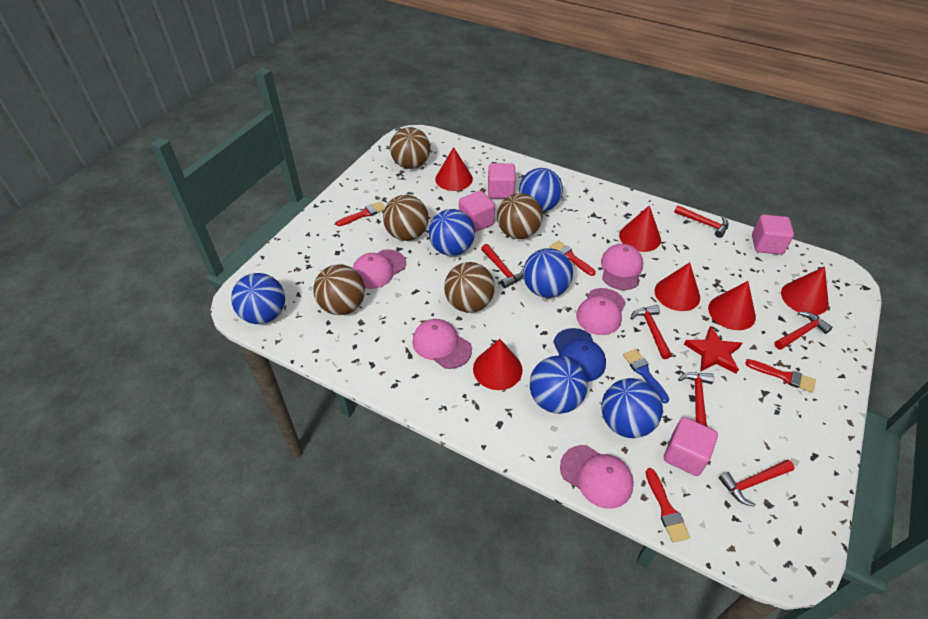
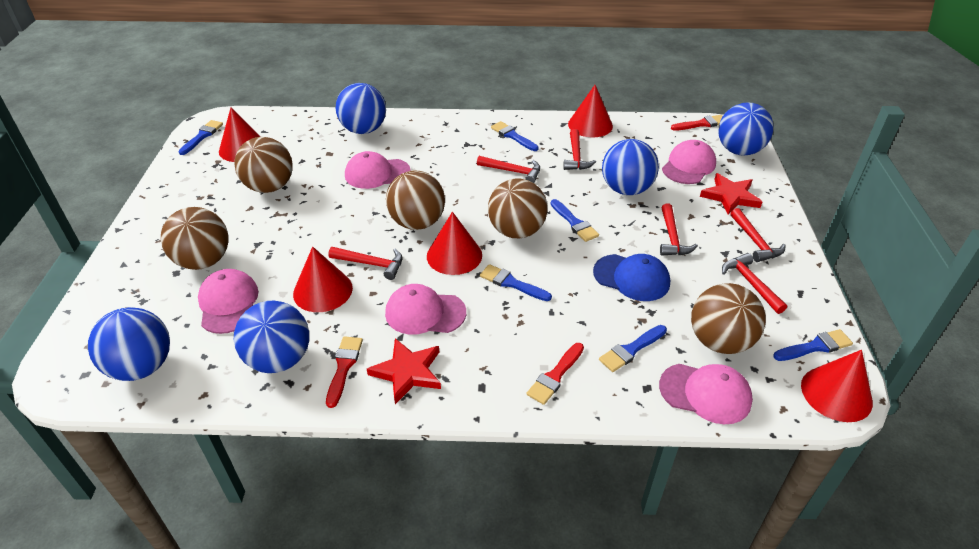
blue ball: 6 -> 5
blue brush: 1 -> 6
pink cube: 4 -> 0
red brush: 4 -> 3
red cone: 6 -> 5
red star: 1 -> 2

